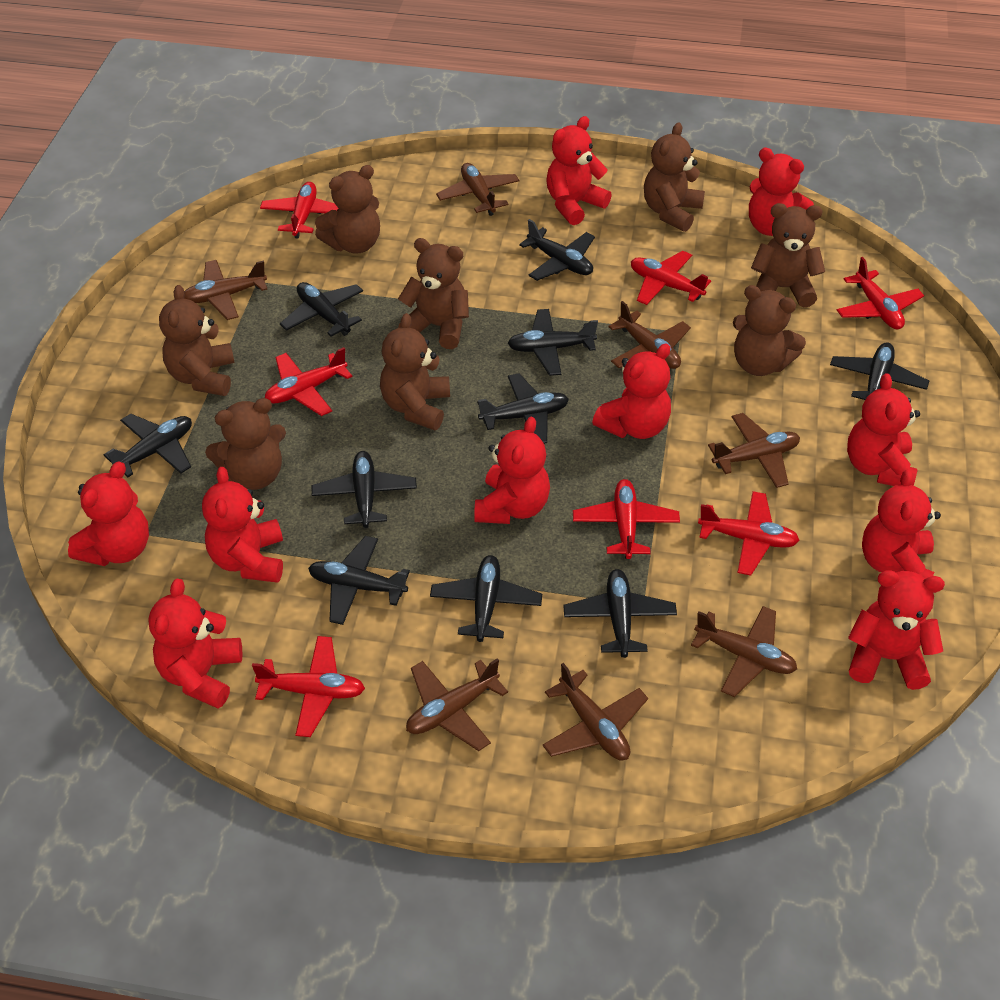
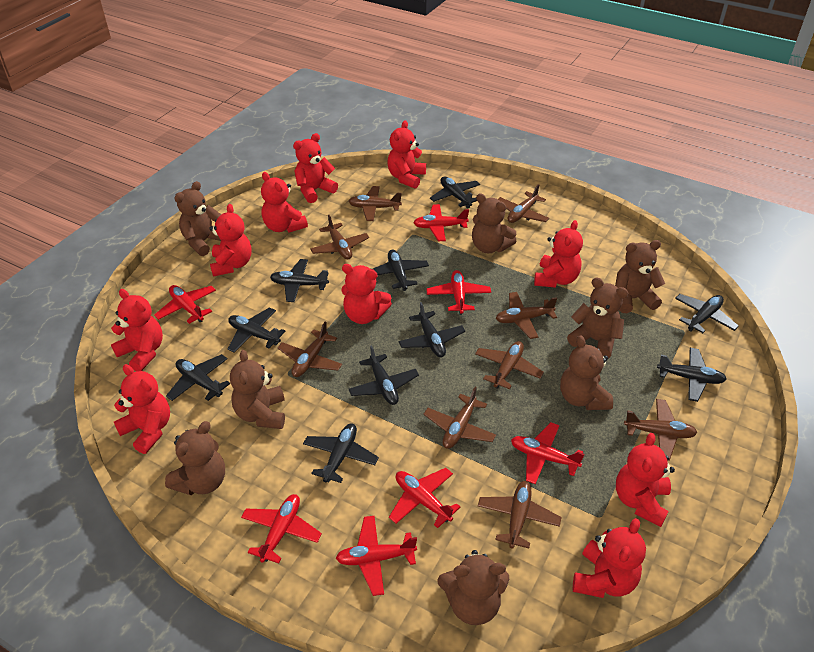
brown plane: 7 -> 9

